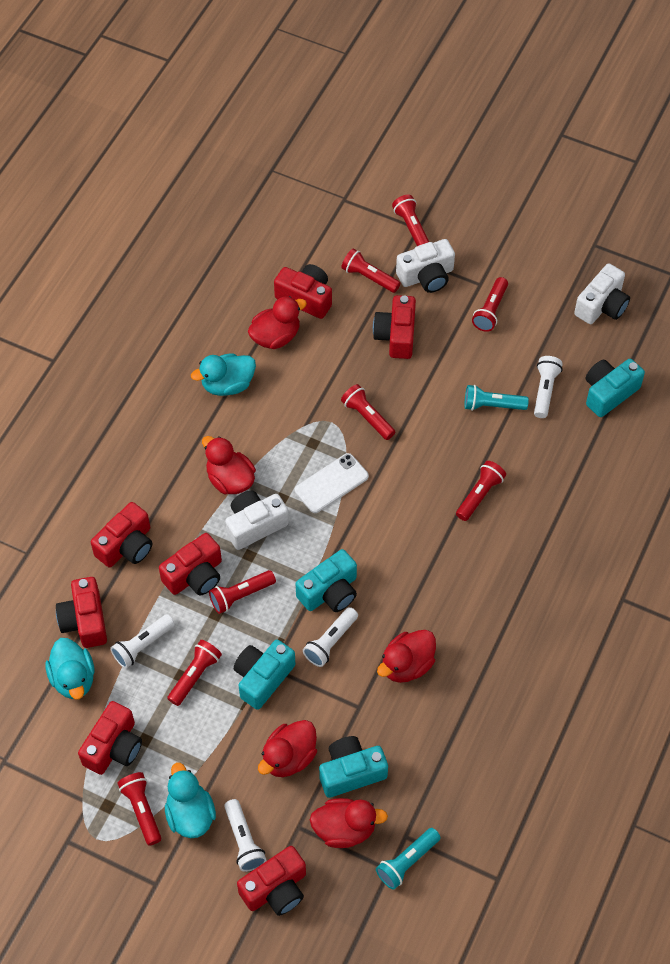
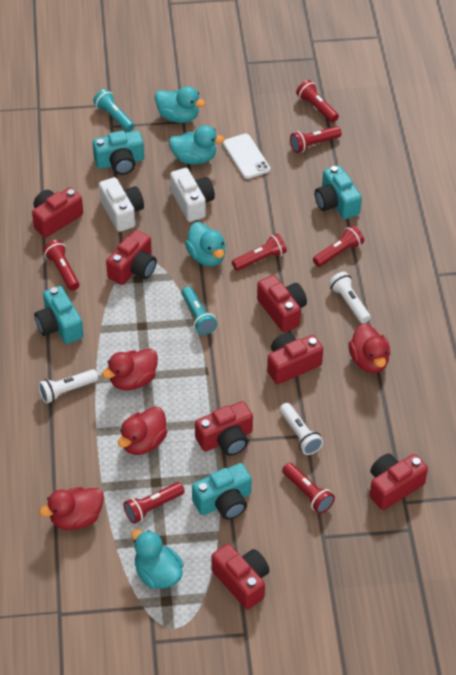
red duck: 5 -> 4
red flashlight: 8 -> 7
turquoise duck: 3 -> 4
white camera: 3 -> 2
white flashlight: 4 -> 3

